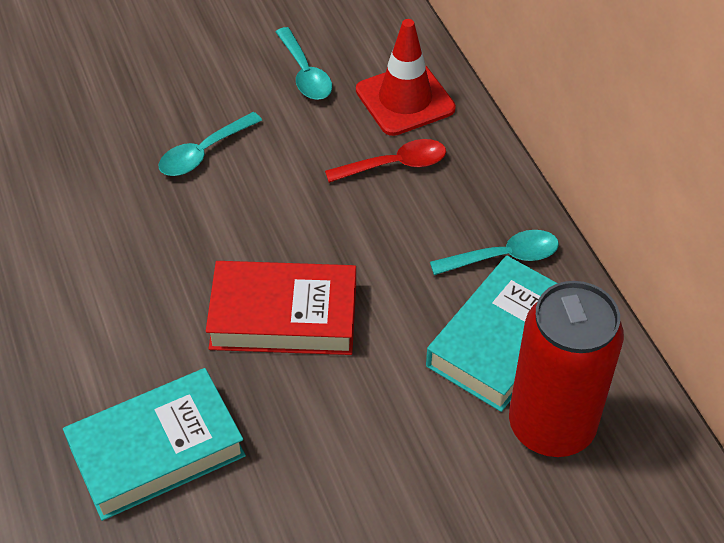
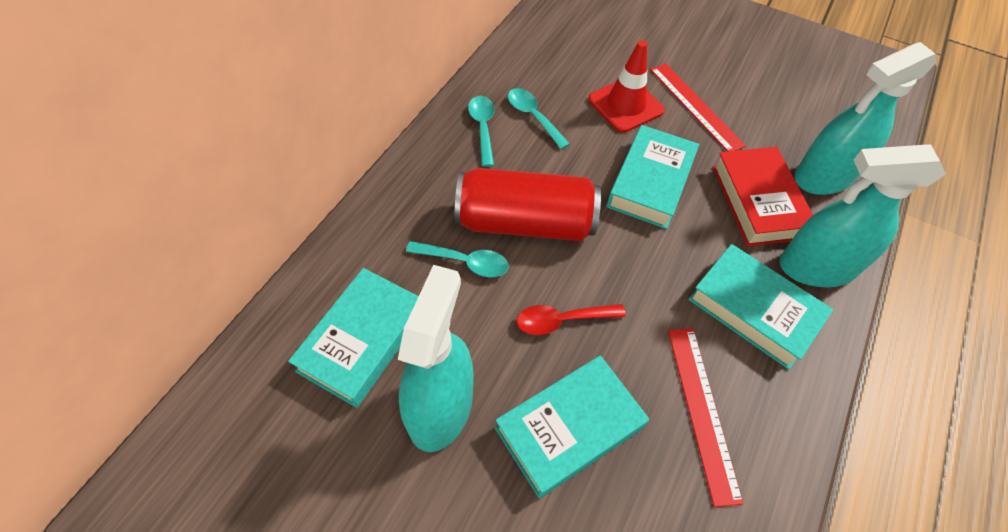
red ruler: 0 -> 2
turquoise book: 2 -> 4
turquoise spray bottle: 0 -> 3

